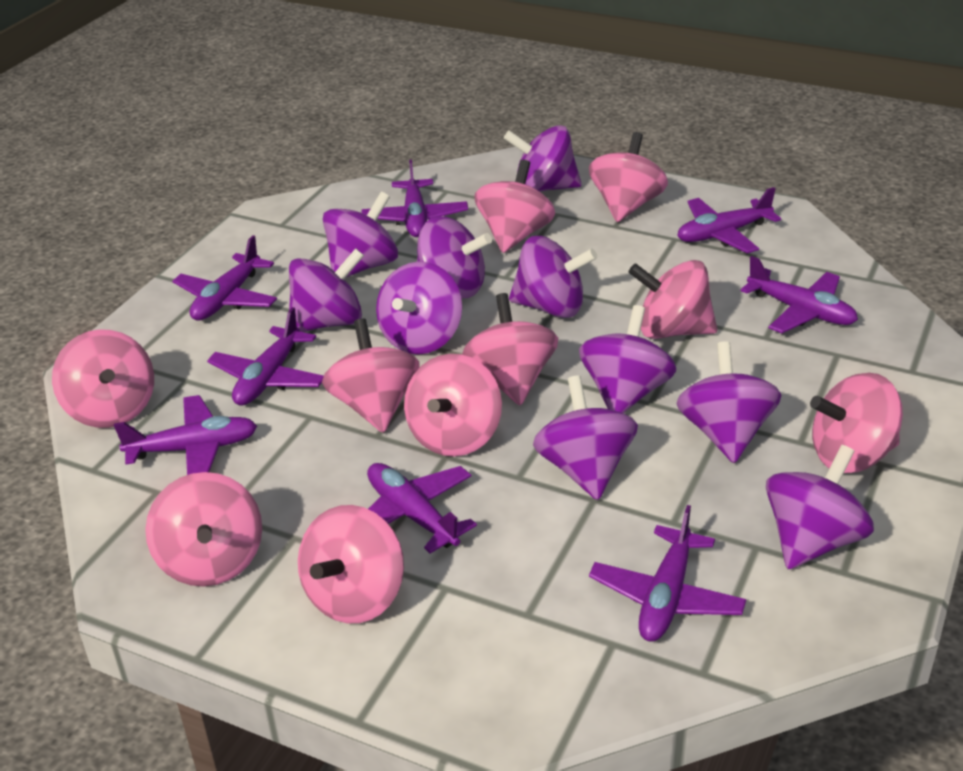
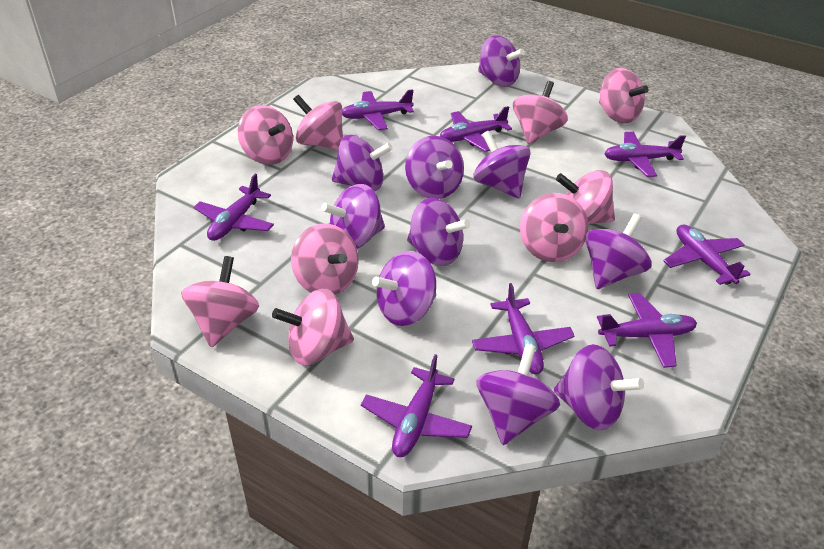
pink spinning top: 10 -> 9

